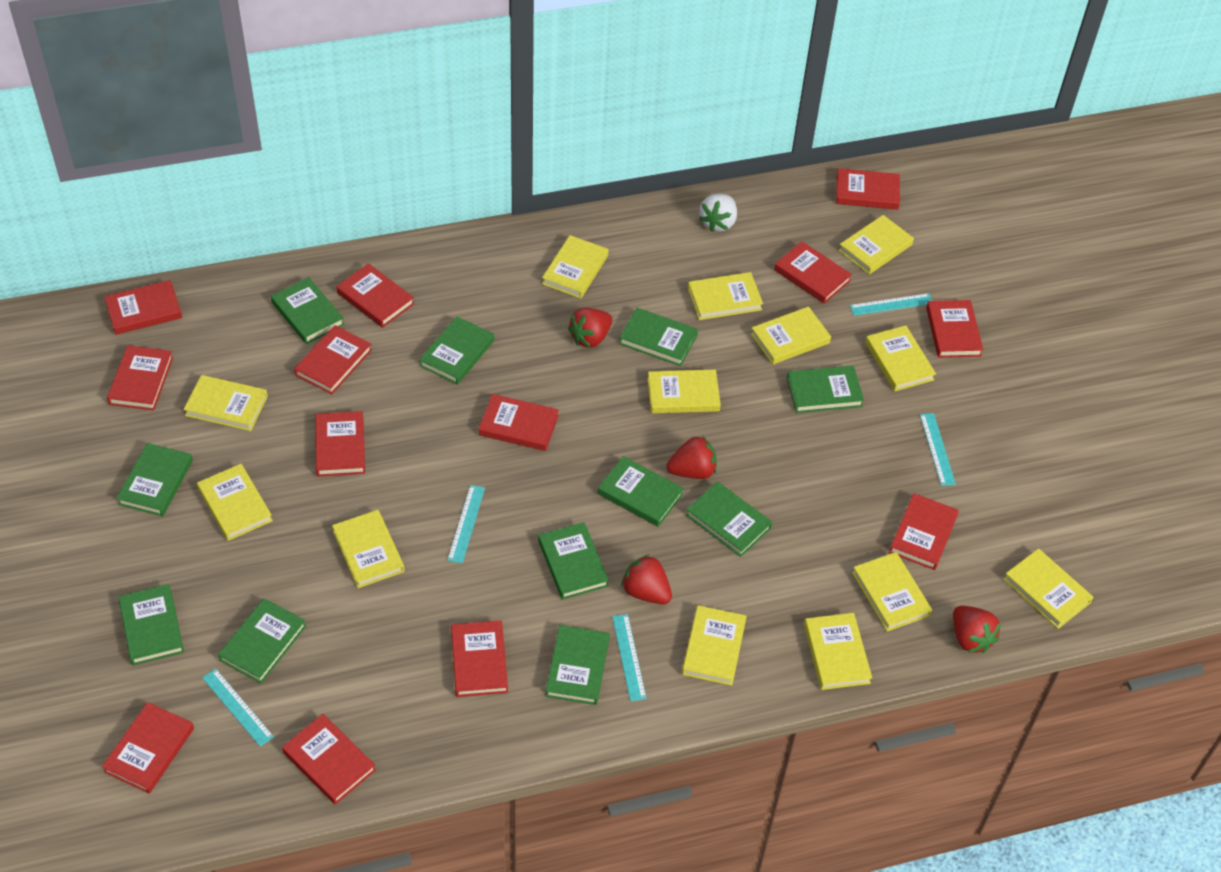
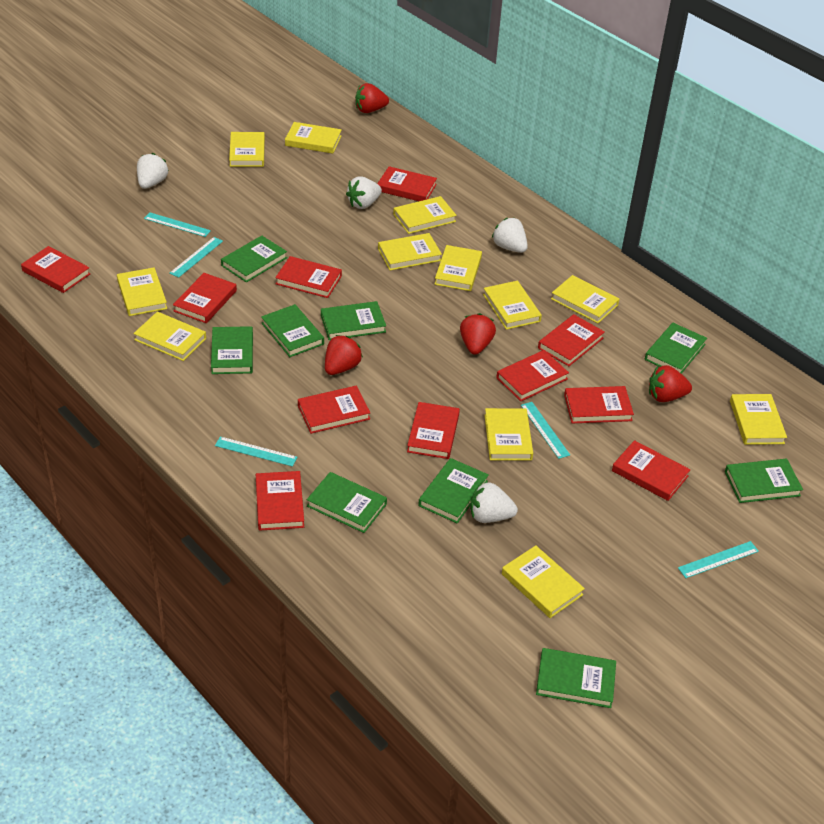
green book: 11 -> 9
red book: 13 -> 11
white strawberry: 1 -> 4
yellow book: 13 -> 12

